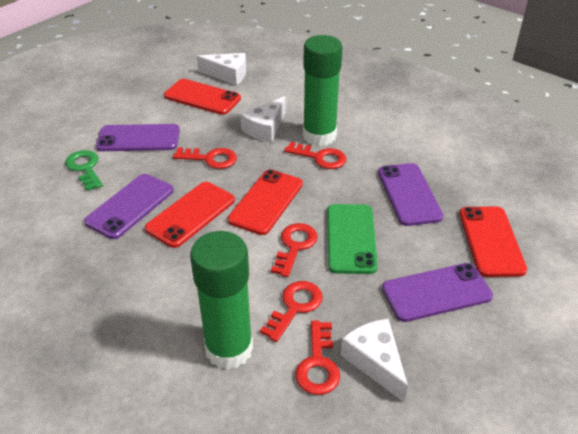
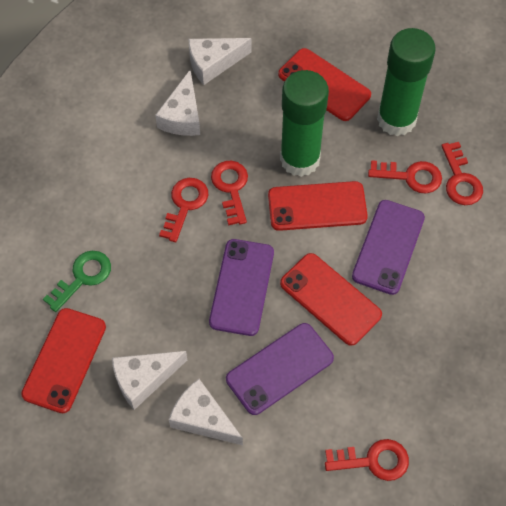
green phone: 1 -> 0
purple phone: 4 -> 3
white cheese: 3 -> 4

